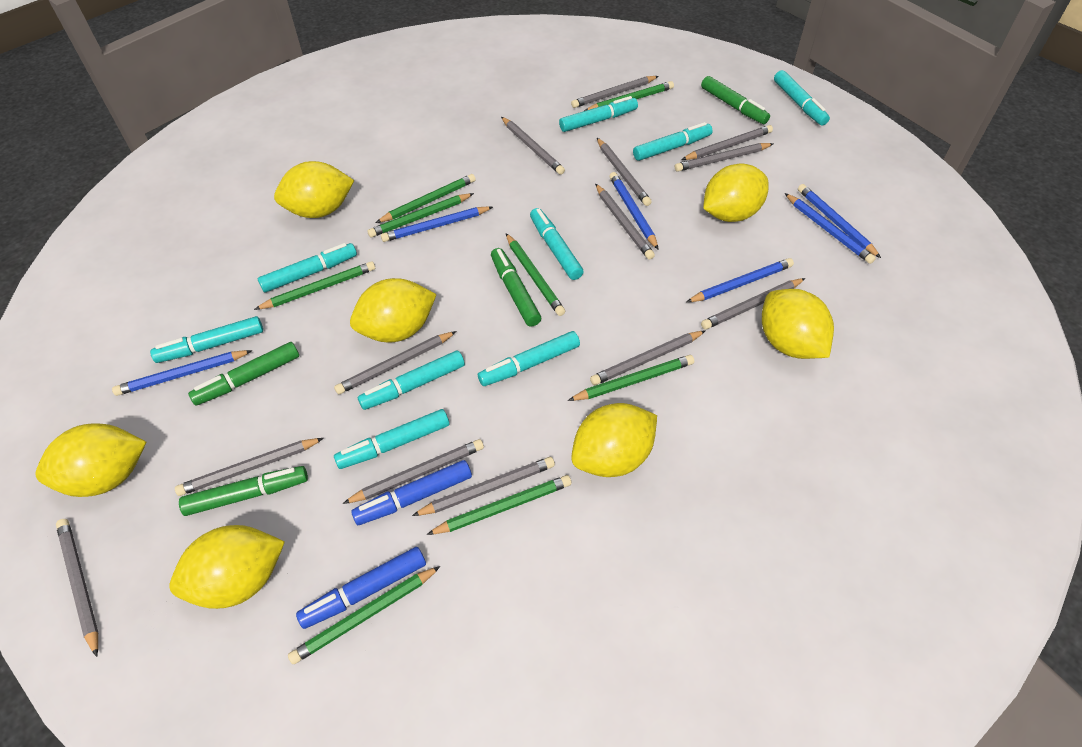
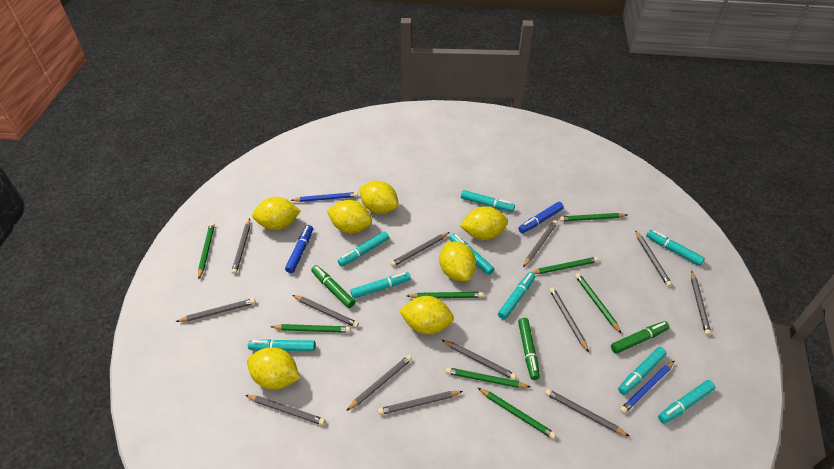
blue pencil: 6 -> 2
green marker: 4 -> 3

